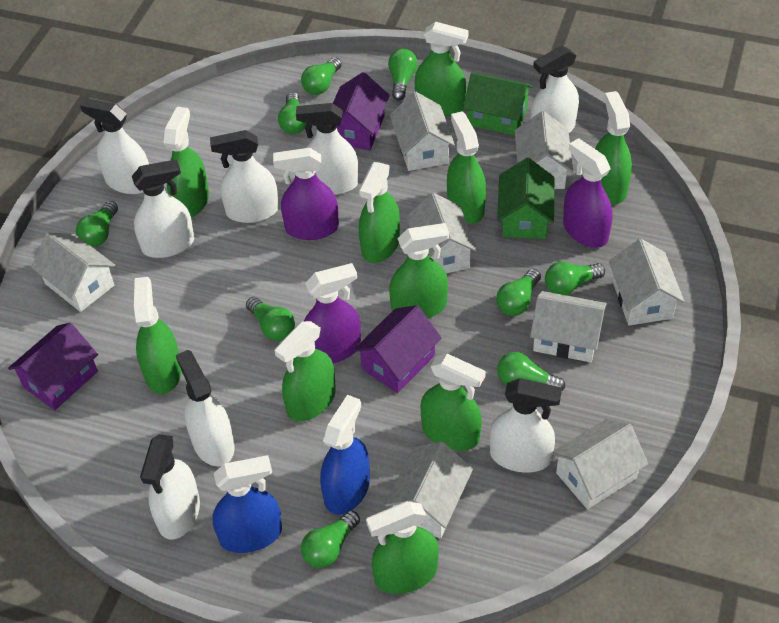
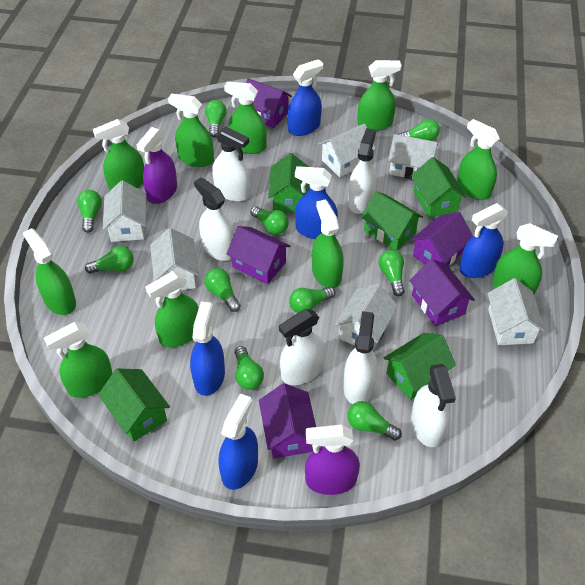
blue spray bottle: 2 -> 5
green house: 2 -> 5
green light bulb: 9 -> 10
purple house: 3 -> 5
purple spray bottle: 3 -> 2
white house: 8 -> 6
white spray bottle: 8 -> 6

